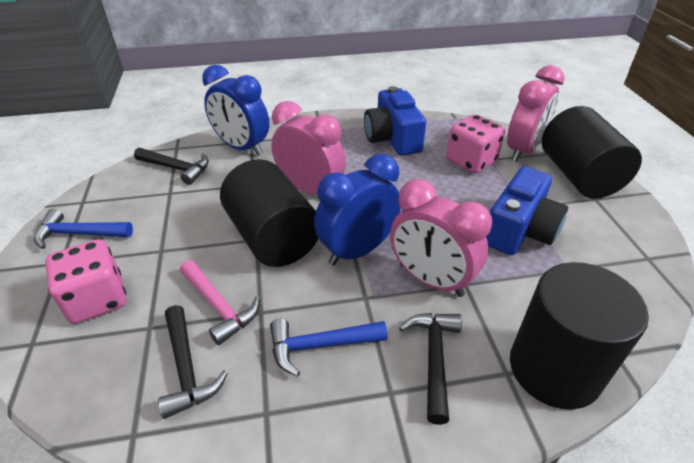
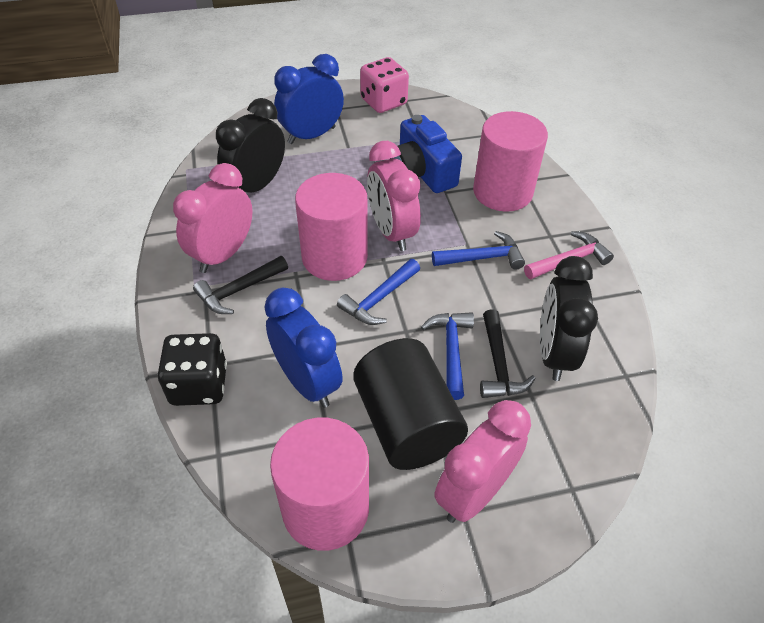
black clock: 0 -> 2
black cylinder: 3 -> 1
black dice: 0 -> 1
black hammer: 3 -> 2
blue camera: 2 -> 1
blue hammer: 2 -> 3
pink cylinder: 0 -> 3
pink dice: 2 -> 1

